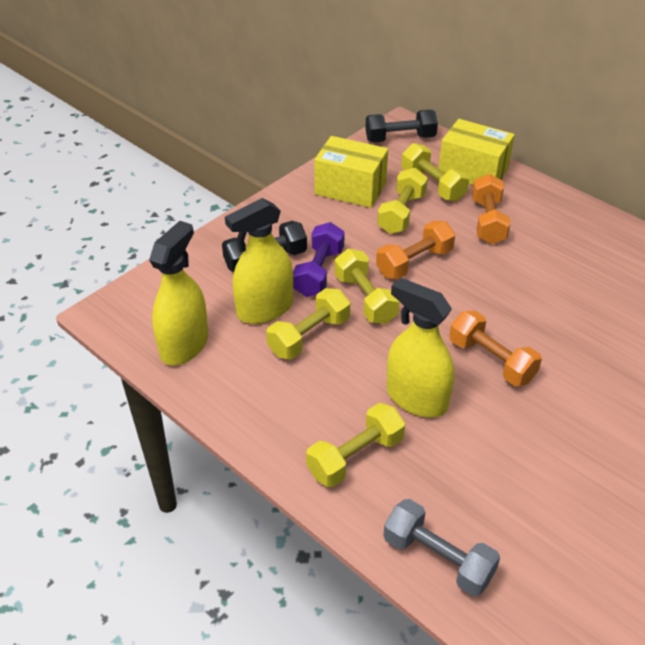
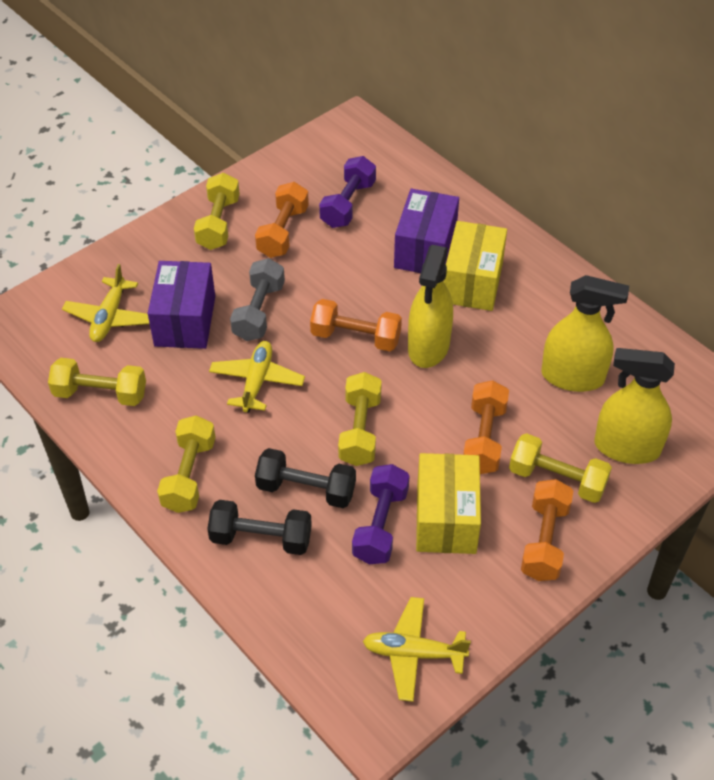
orange dumbbell: 3 -> 4
purple box: 0 -> 2
purple dumbbell: 1 -> 2
yellow plane: 0 -> 3

